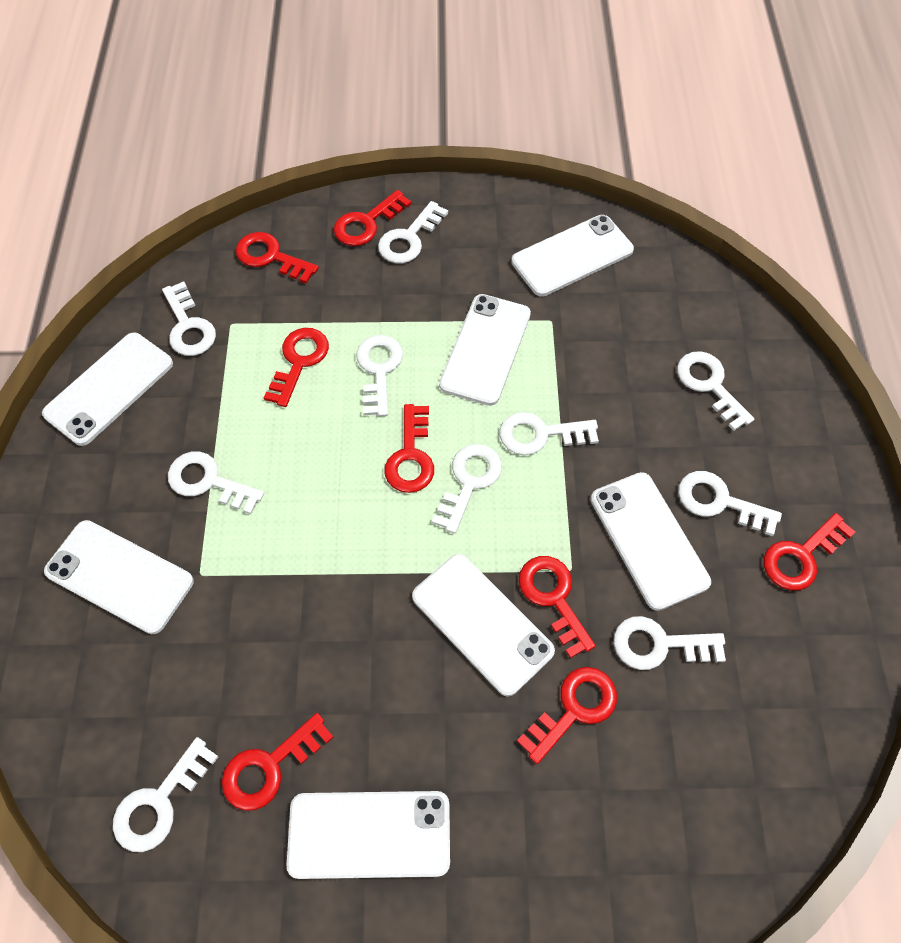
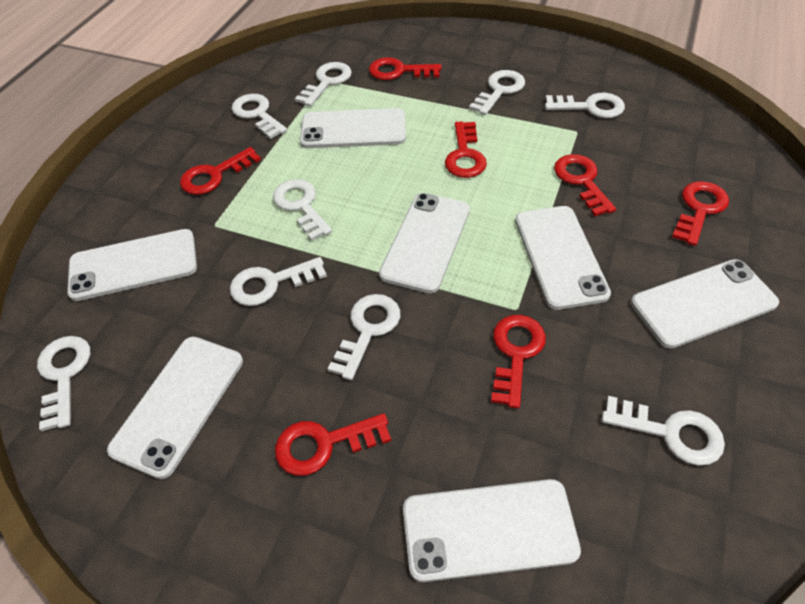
red key: 8 -> 7
white key: 10 -> 9

